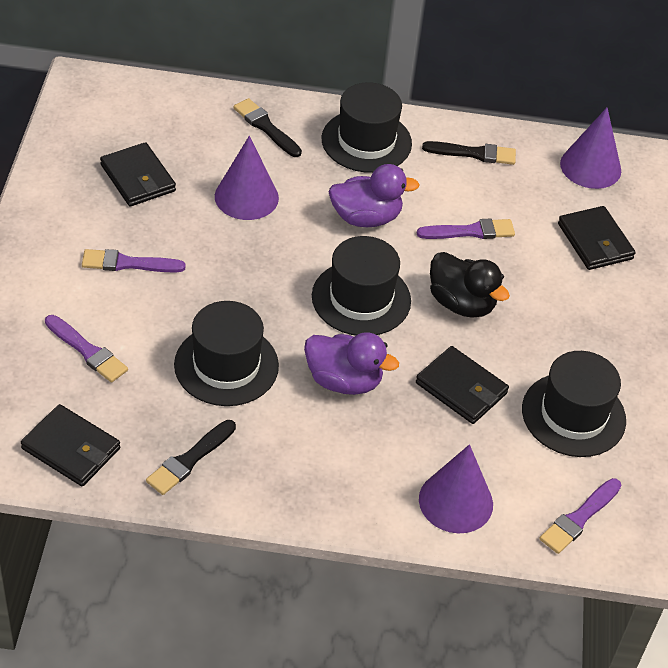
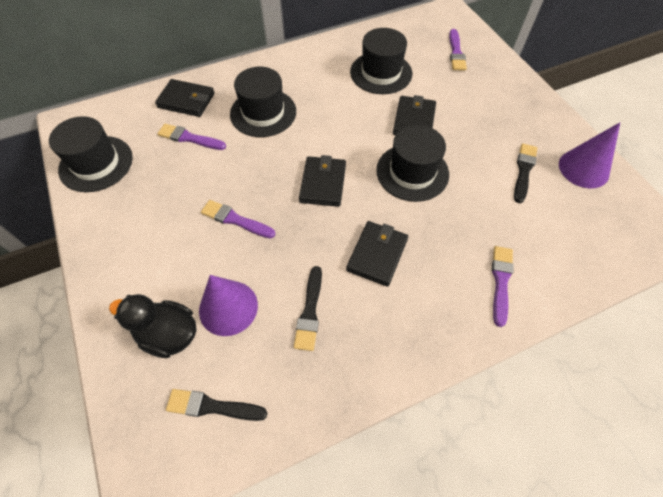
purple cone: 3 -> 2
purple duck: 2 -> 0

